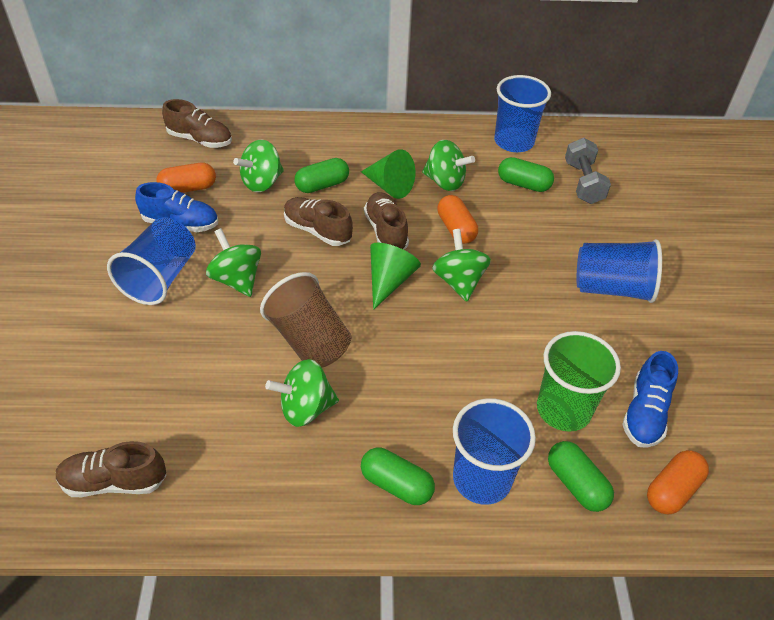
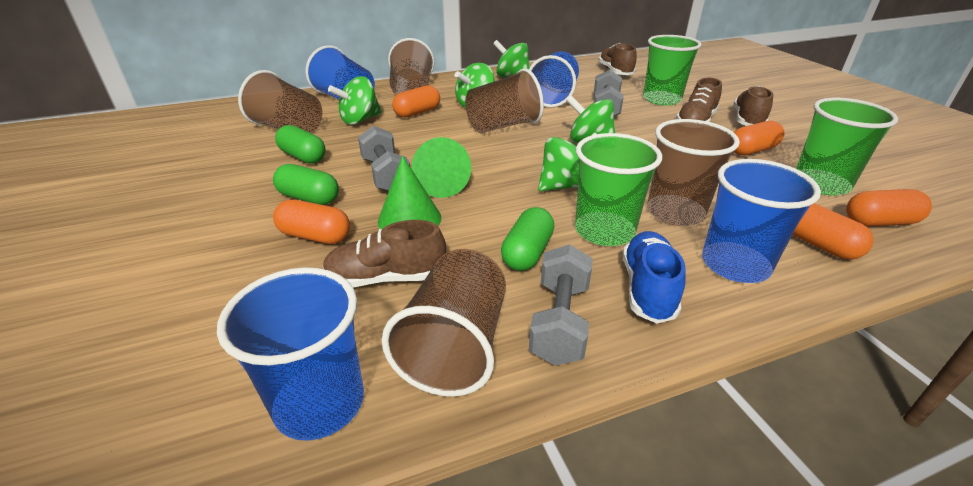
blue shoe: 2 -> 1
brown cup: 1 -> 5
green capsule: 4 -> 3
green cup: 1 -> 3
grey dumbbell: 1 -> 3
orange capsule: 3 -> 5

